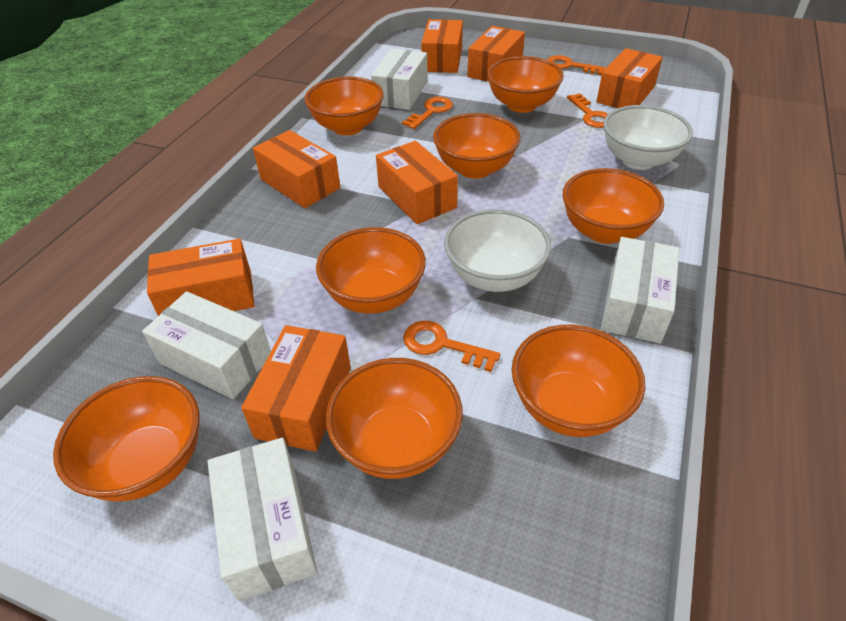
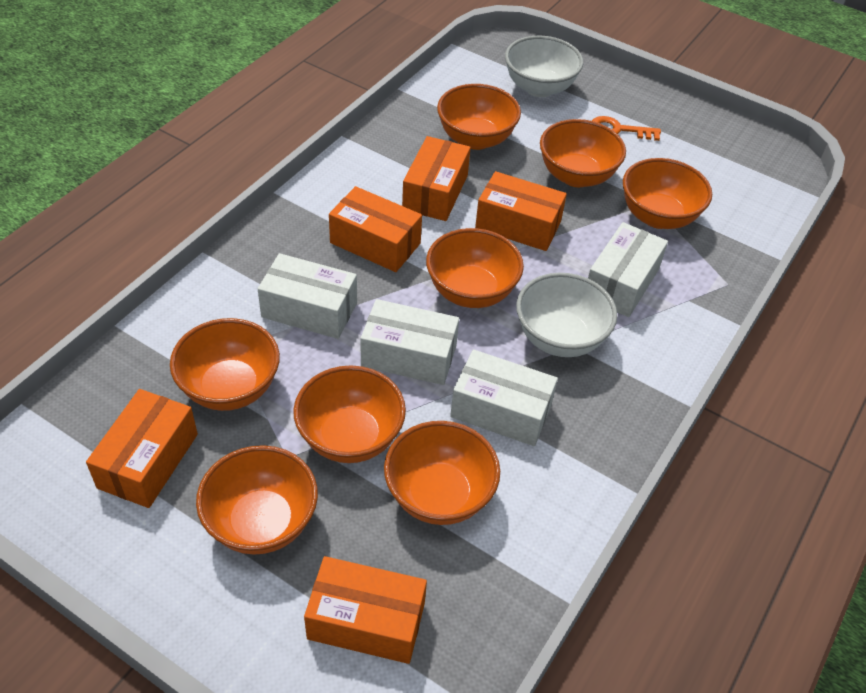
orange box: 7 -> 5
orange key: 4 -> 1

